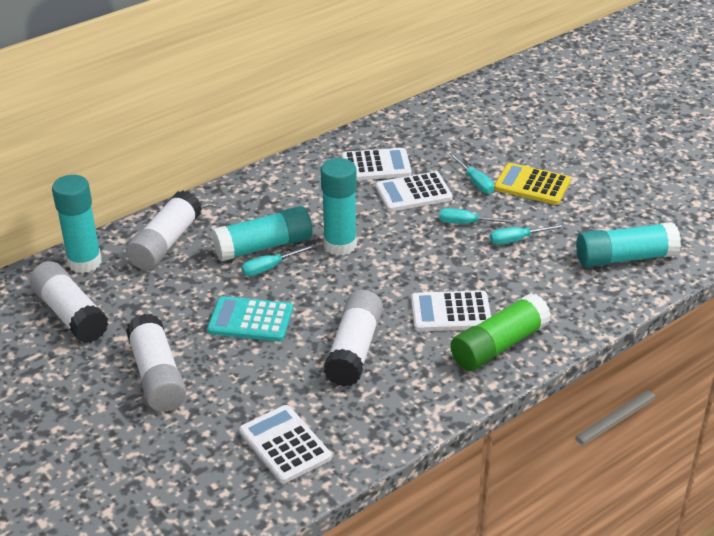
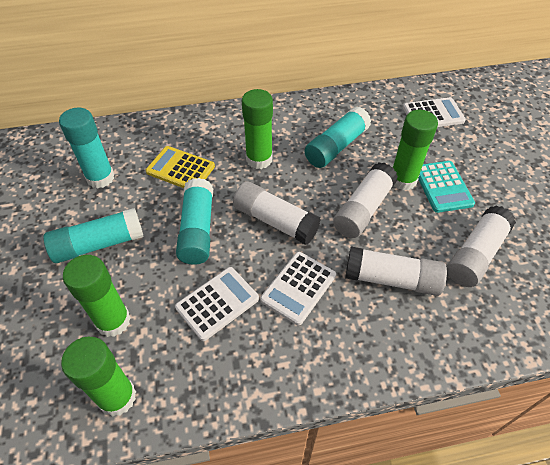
green glue stick: 1 -> 4
turquoise screwdriver: 4 -> 0
white calculator: 4 -> 3

